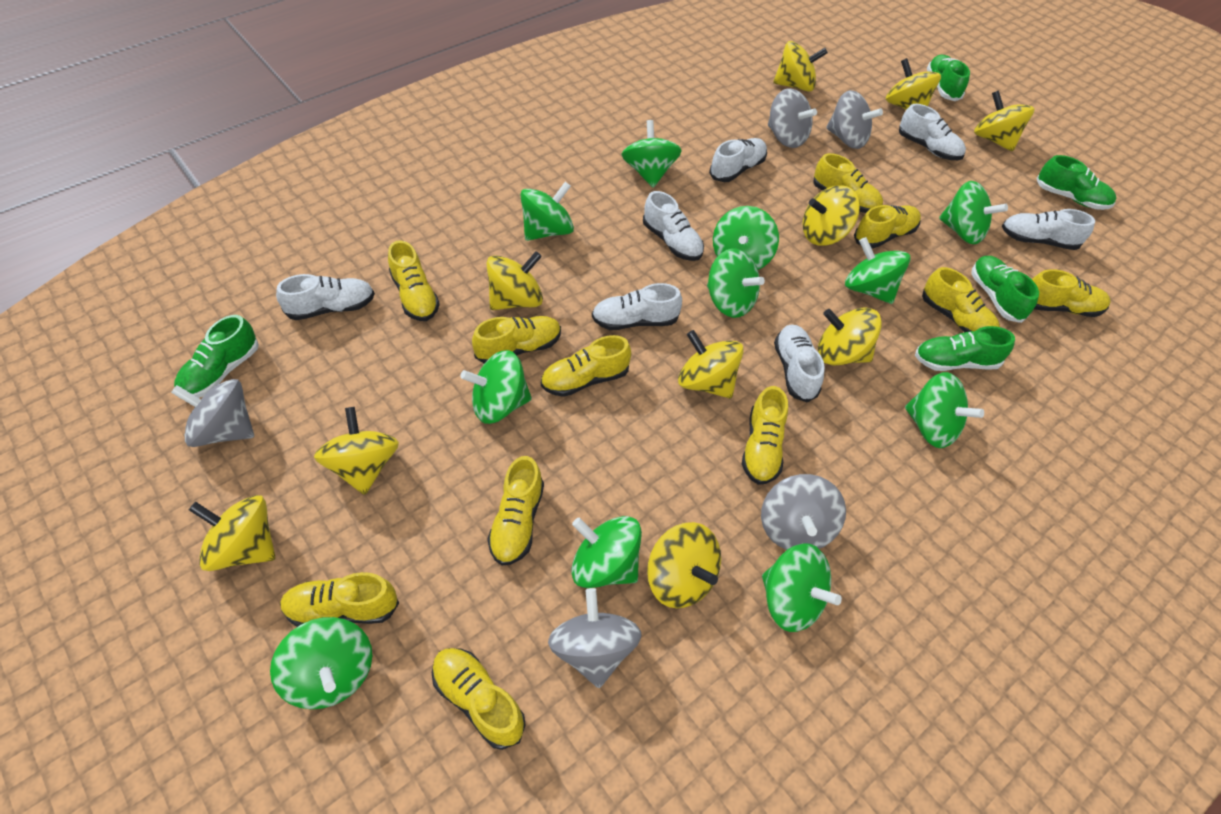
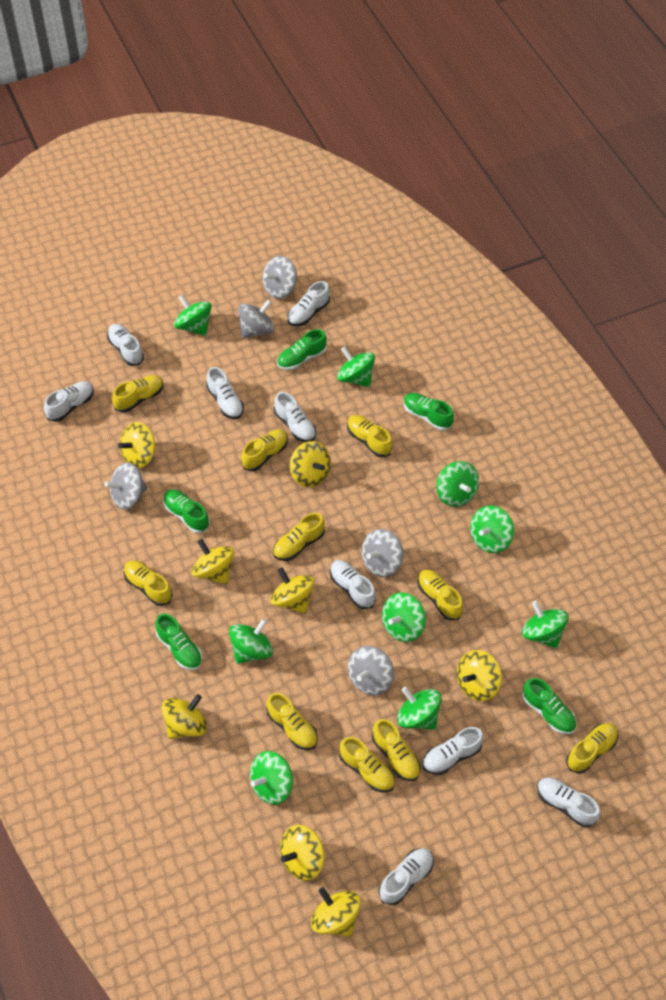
green spinning top: 11 -> 9
white shoe: 7 -> 9
yellow shoe: 11 -> 10
yellow spinning top: 10 -> 8

